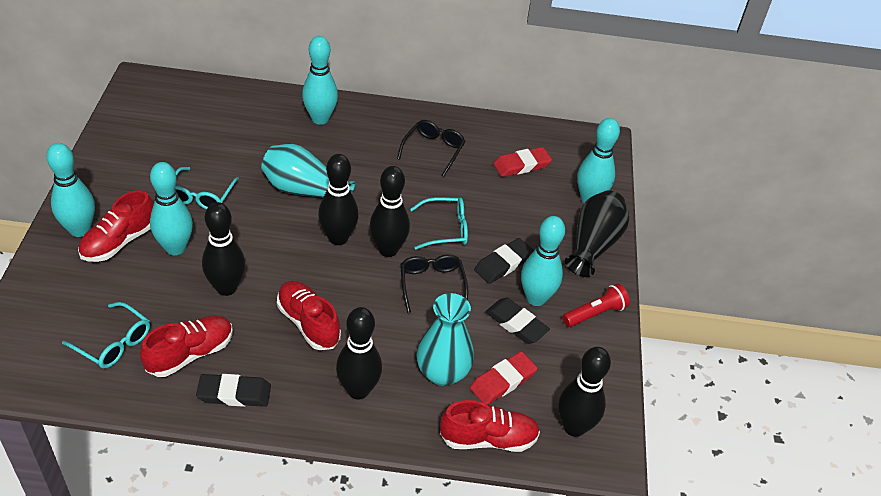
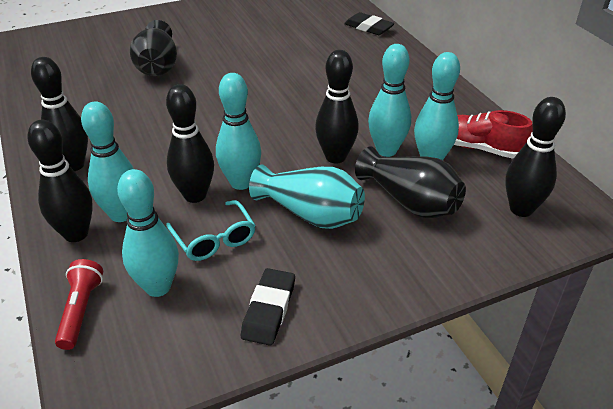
black eraser: 3 -> 2
black glasses: 2 -> 0
black vase: 1 -> 2
red eraser: 2 -> 0
red shoe: 4 -> 1
turquoise glasses: 3 -> 1
turquoise vase: 2 -> 1

